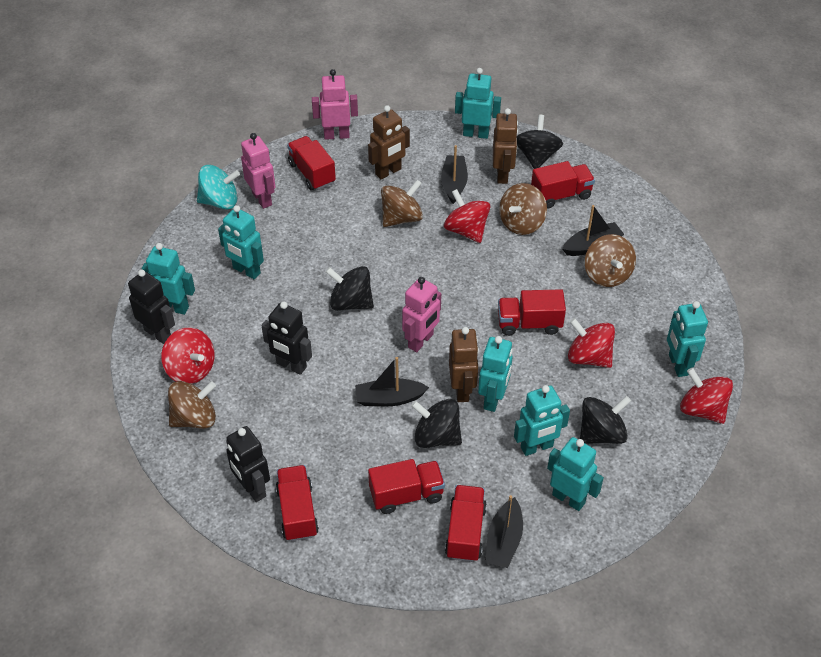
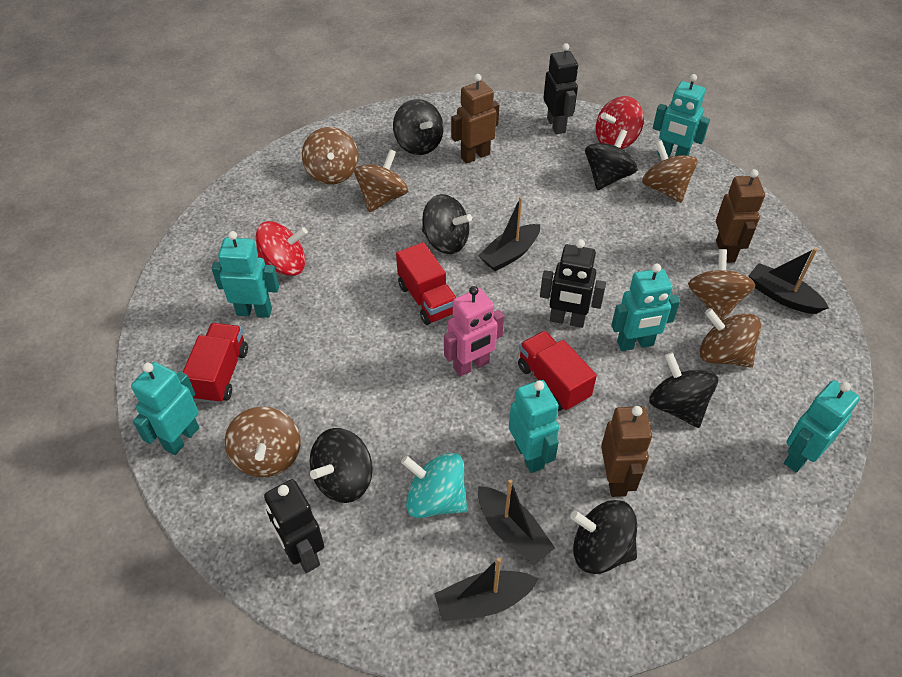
black spinning top: 4 -> 6
brown spinning top: 4 -> 6
pink robot: 3 -> 1
red spinning top: 4 -> 2
red truck: 6 -> 3
turquoise robot: 7 -> 6

